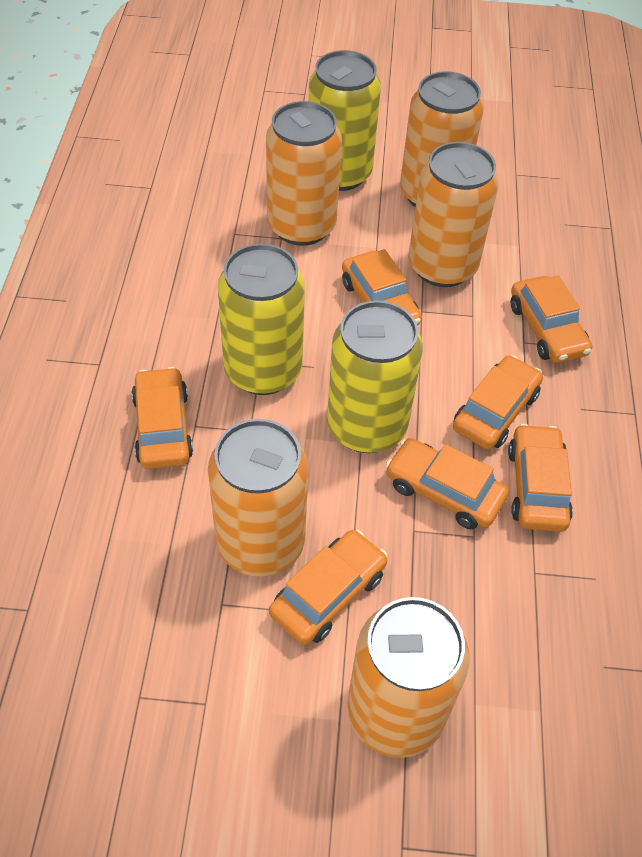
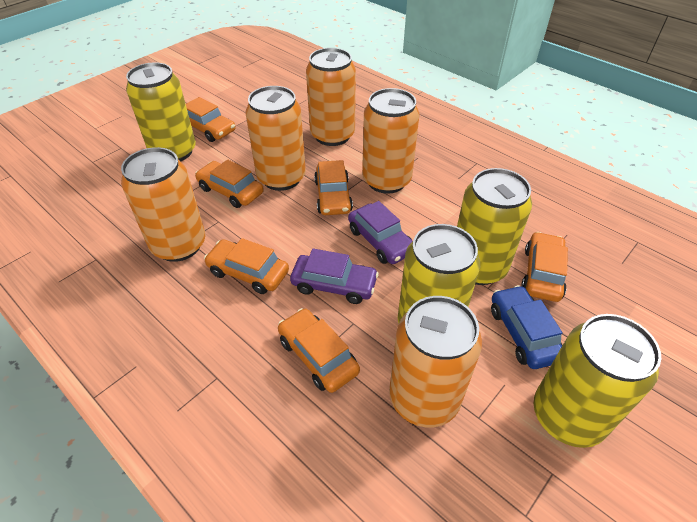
blue car: 0 -> 1
orange car: 7 -> 6
purple car: 0 -> 2
yellow can: 3 -> 4

